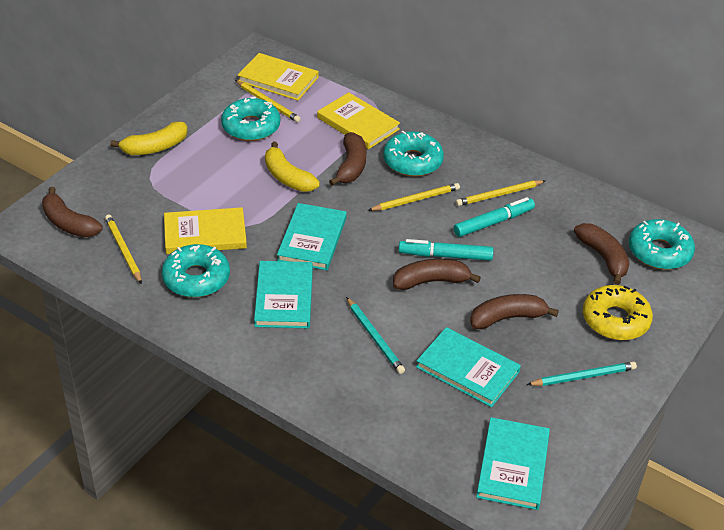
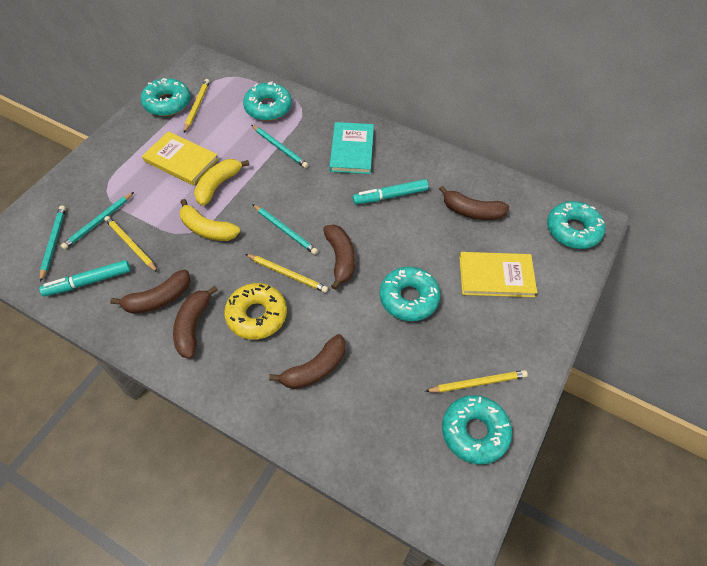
turquoise book: 4 -> 1
turquoise donut: 4 -> 5
turquoise pencil: 2 -> 4
yellow book: 3 -> 2

